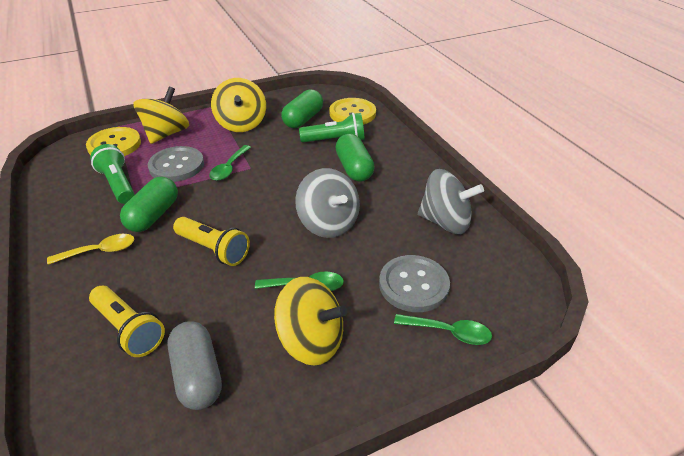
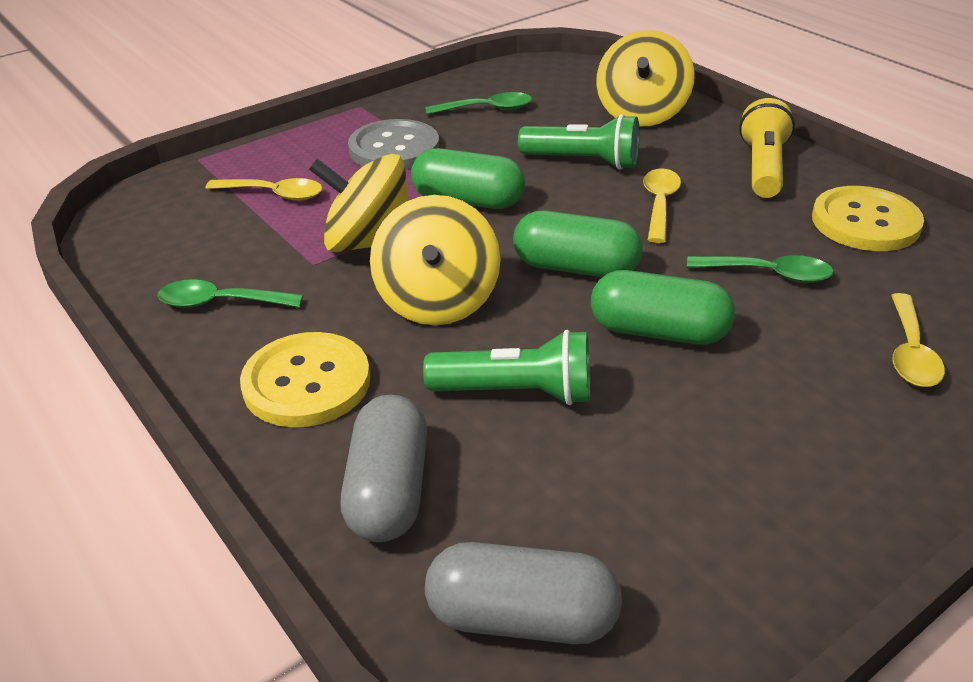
grey button: 2 -> 1
grey capsule: 1 -> 2
grey spinning top: 2 -> 0
yellow flashlight: 2 -> 1
yellow spoon: 1 -> 3

